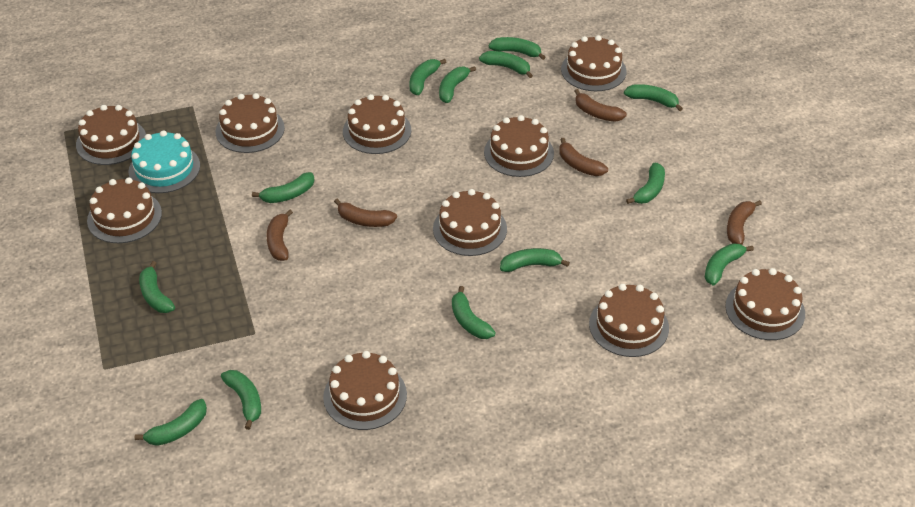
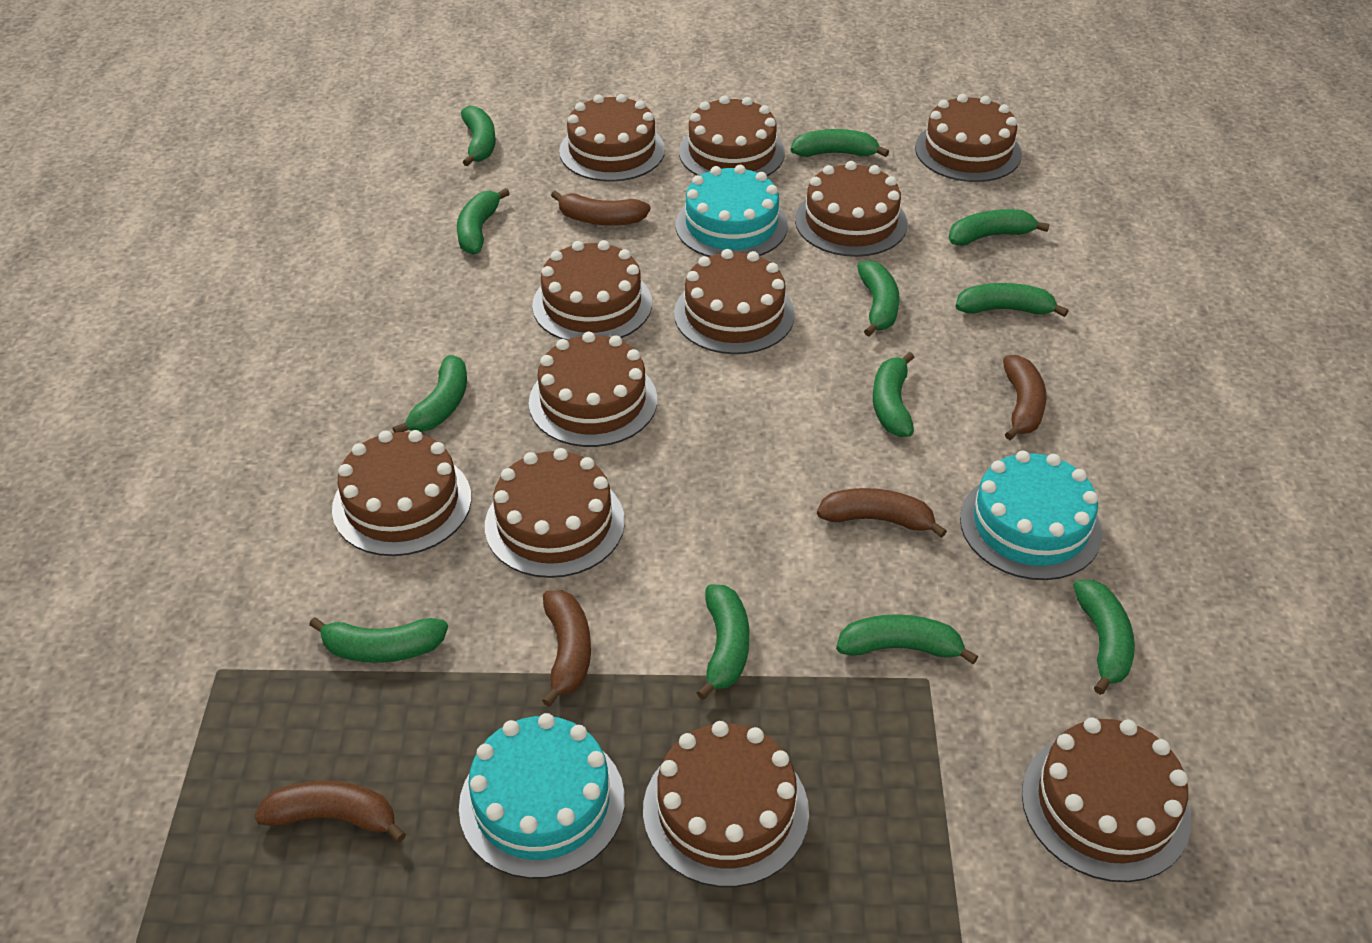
brown cake: 10 -> 11
green banana: 13 -> 12
turquoise cake: 1 -> 3

